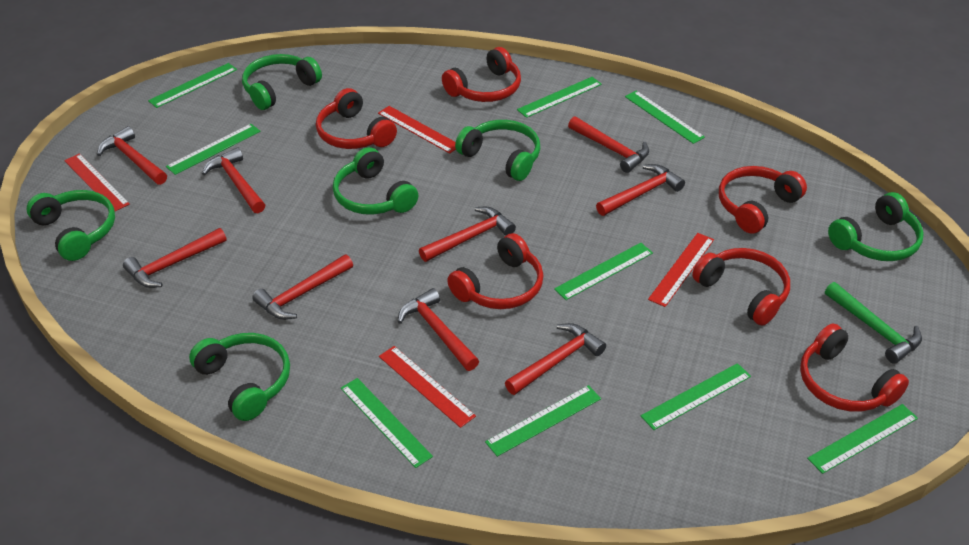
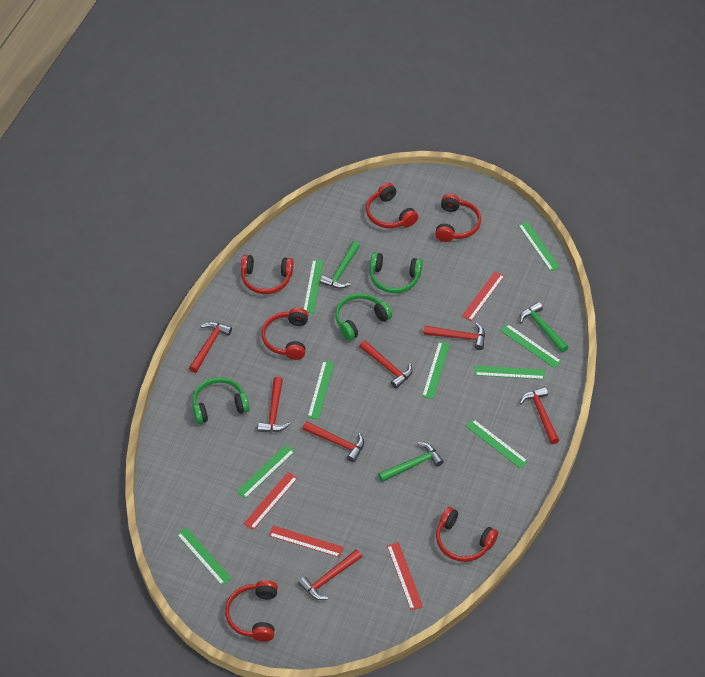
green hammer: 1 -> 3
green headphones: 6 -> 3
red hammer: 9 -> 7

